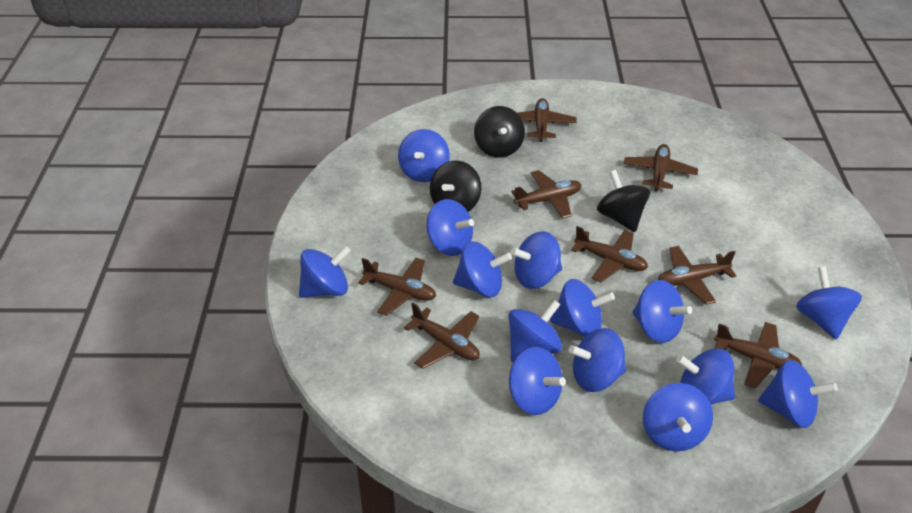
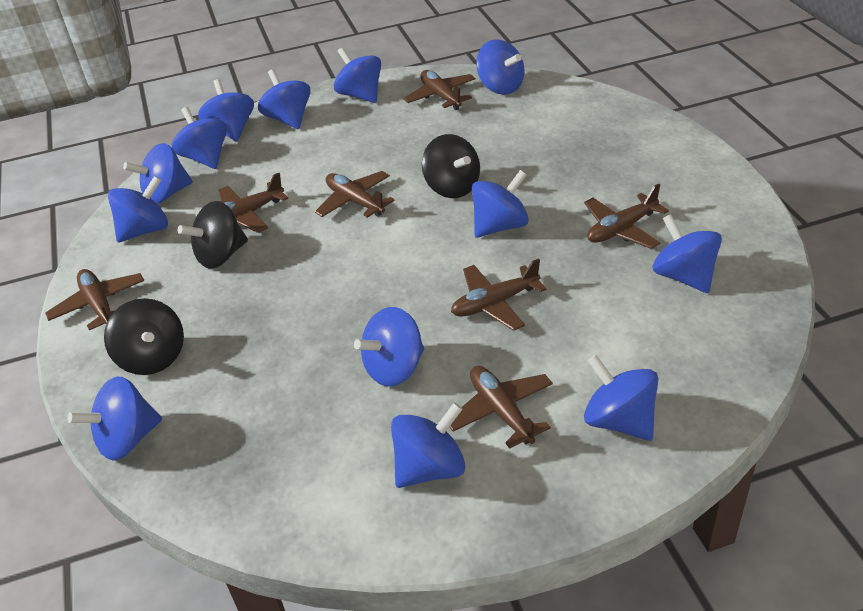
blue spinning top: 14 -> 13
brown plane: 8 -> 7

